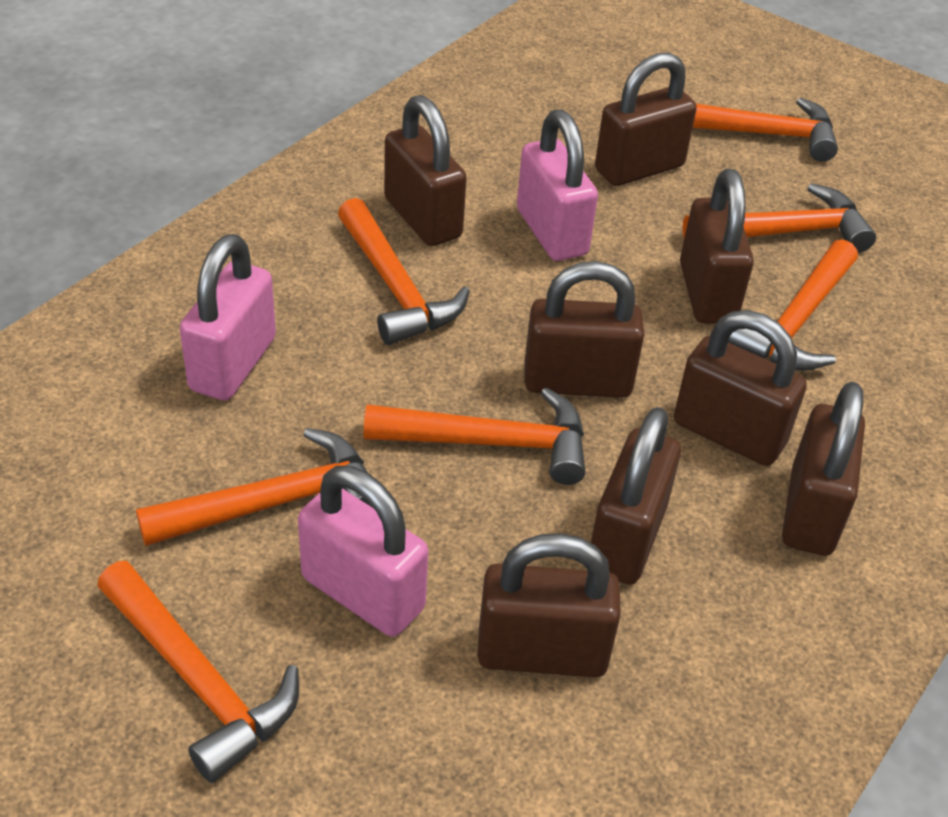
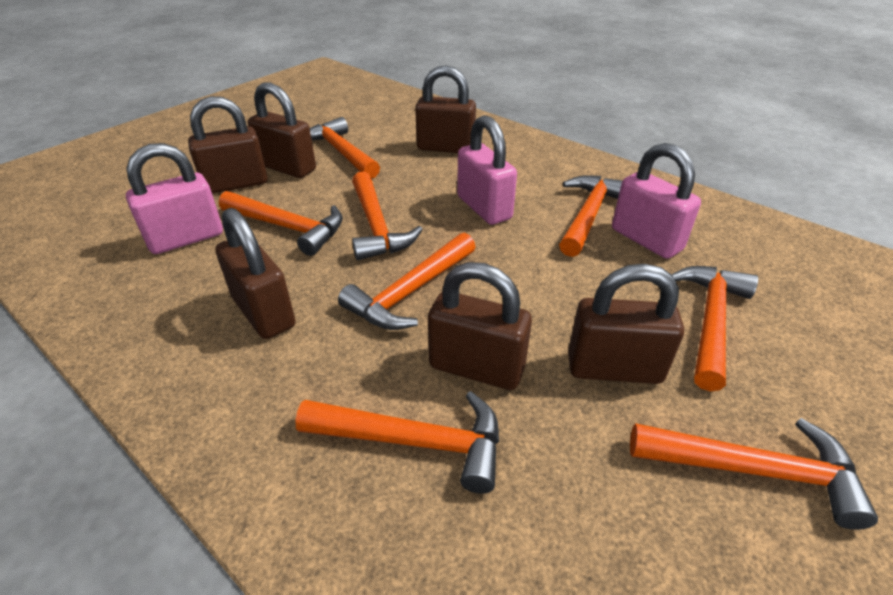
brown padlock: 8 -> 6
orange hammer: 7 -> 8

